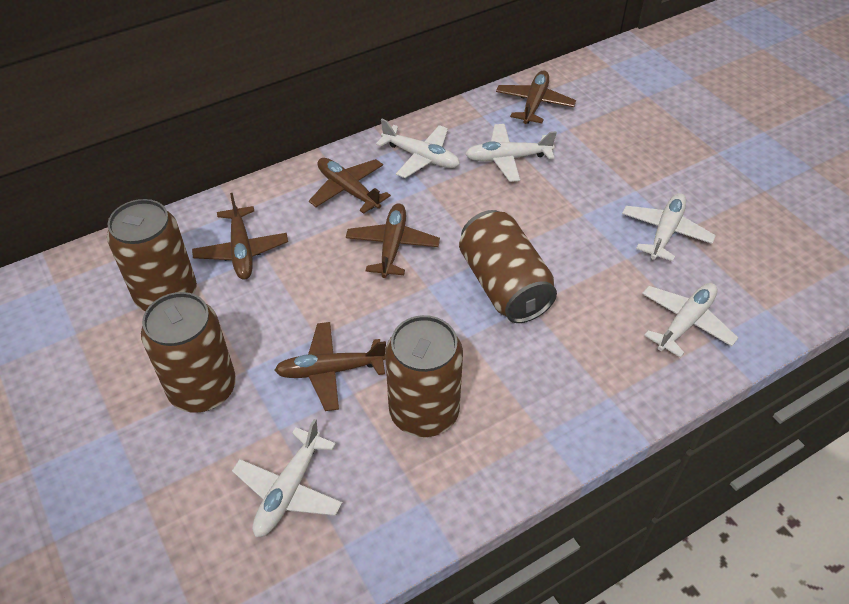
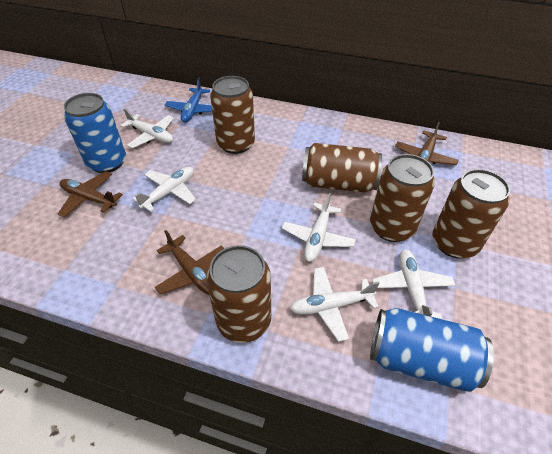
blue can: 0 -> 2
blue plane: 0 -> 1
brown can: 4 -> 5
brown plane: 5 -> 3

